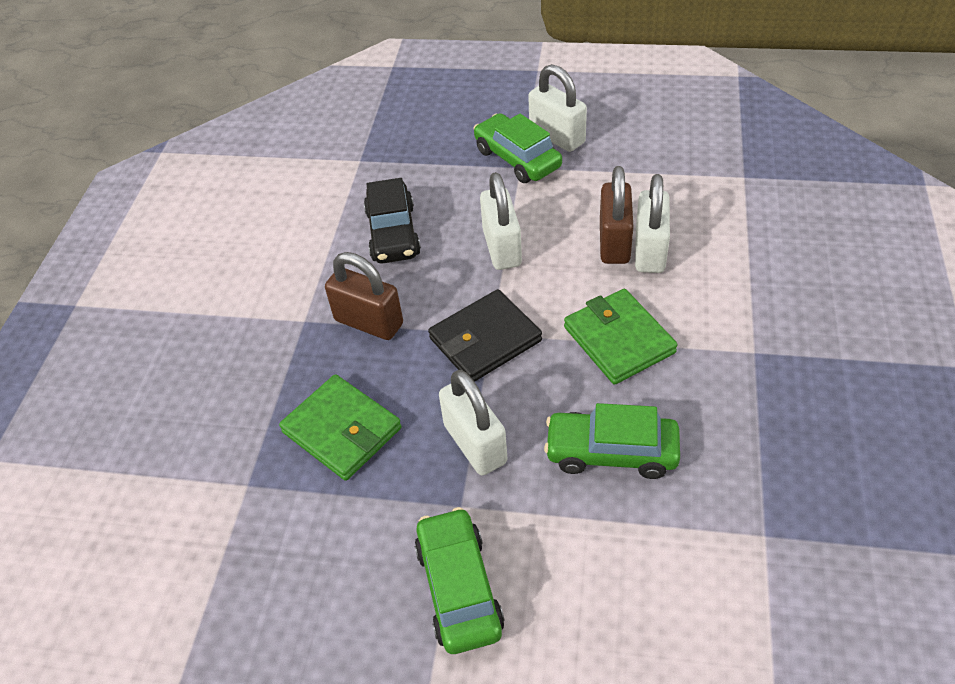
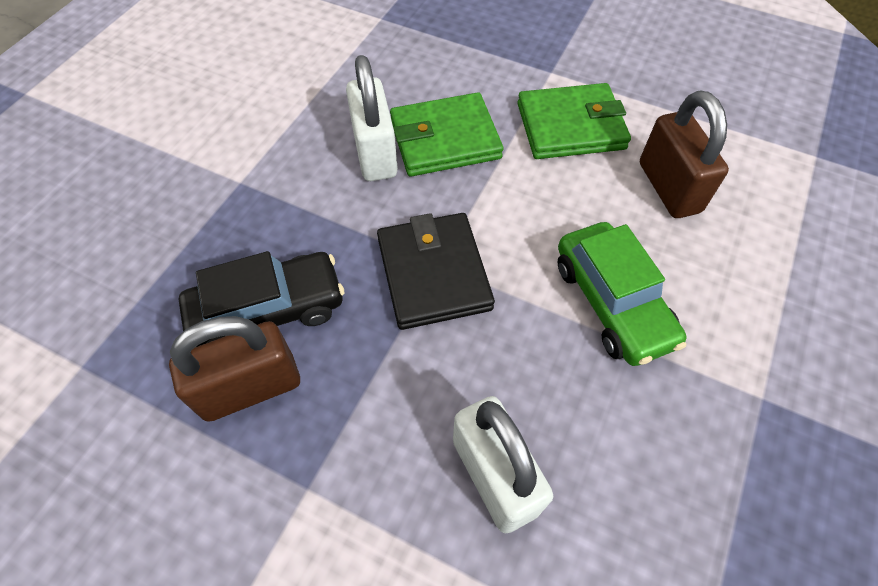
green car: 3 -> 1
white padlock: 4 -> 2

